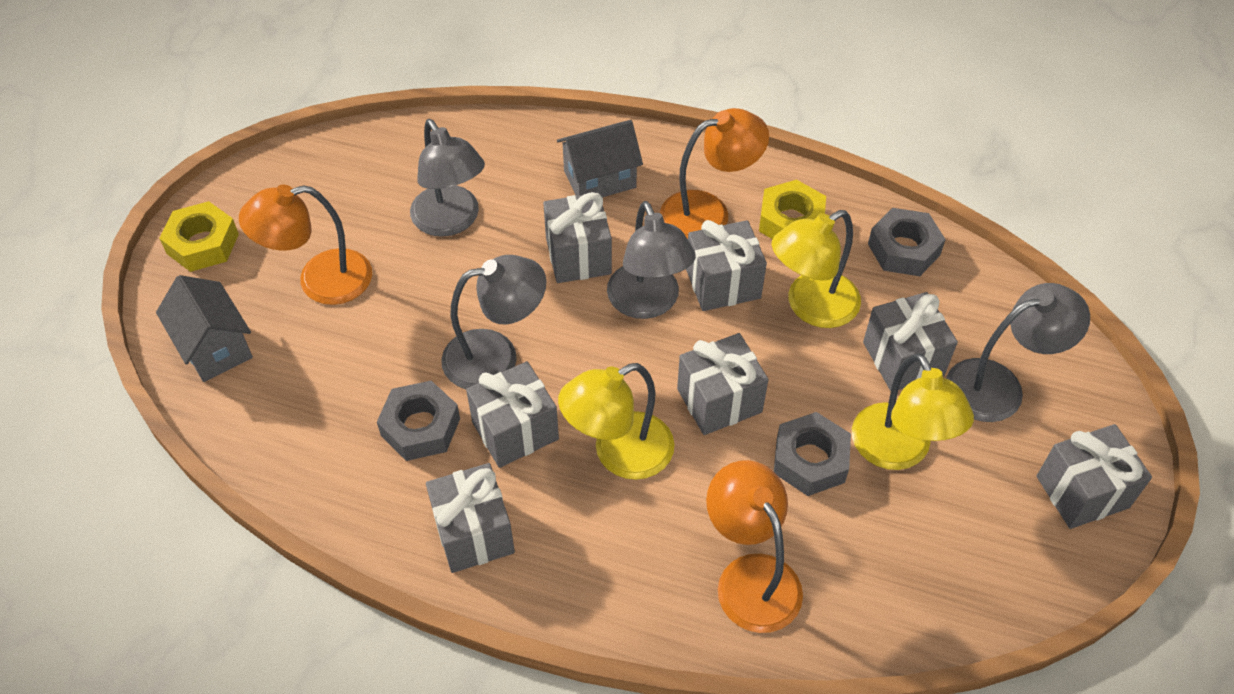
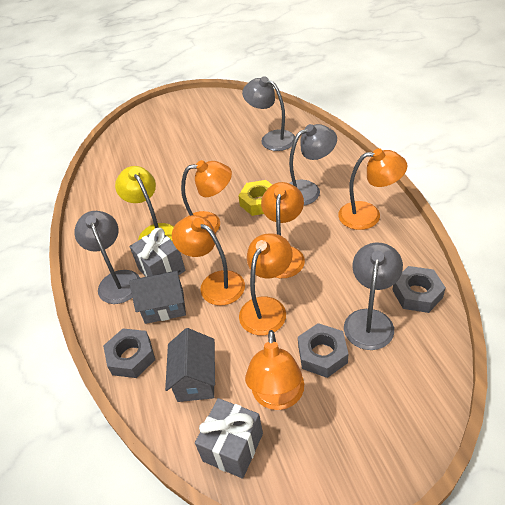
grey gift: 7 -> 2
orange lamp: 3 -> 6
yellow lamp: 3 -> 1
yellow nut: 2 -> 1

